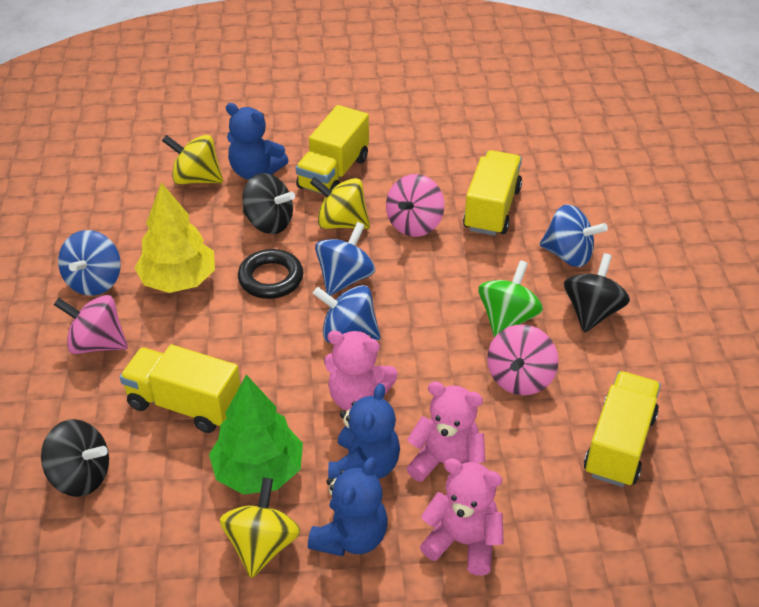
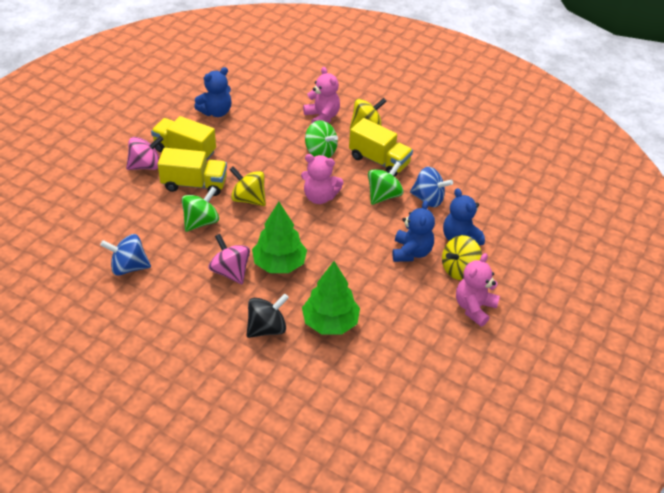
black ring: 1 -> 0
black spinning top: 3 -> 1
blue spinning top: 4 -> 2
green spinning top: 1 -> 3
green tree: 1 -> 2
pink spinning top: 3 -> 2
yellow tree: 1 -> 0
yellow truck: 4 -> 3

